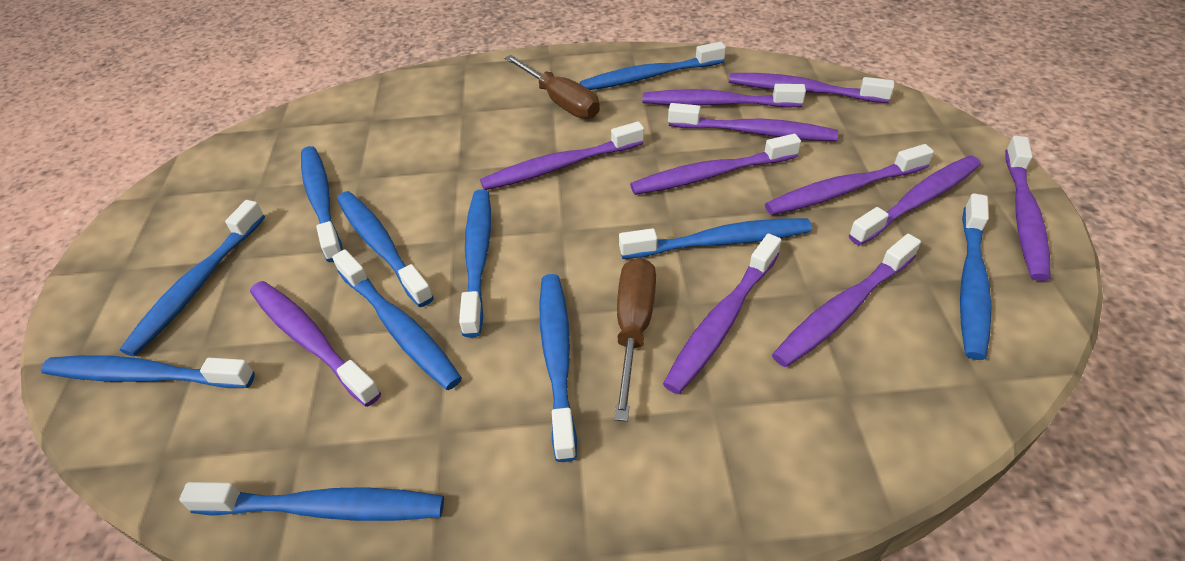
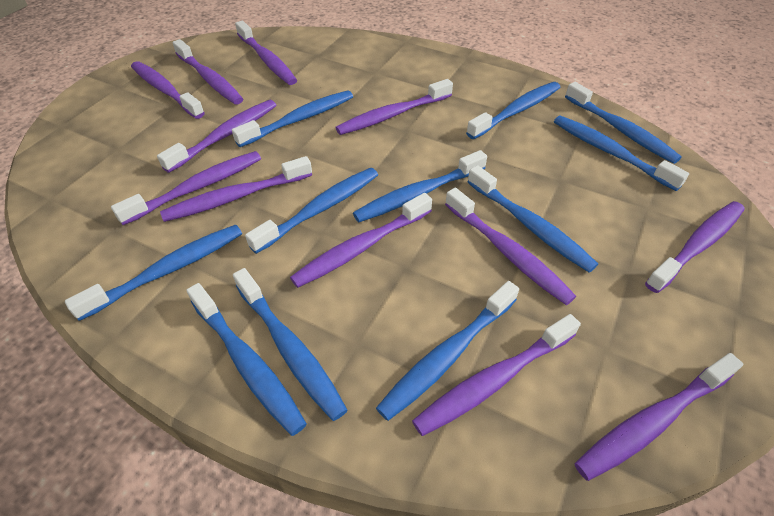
brown screwdriver: 2 -> 0
purple toothbrush: 11 -> 12

